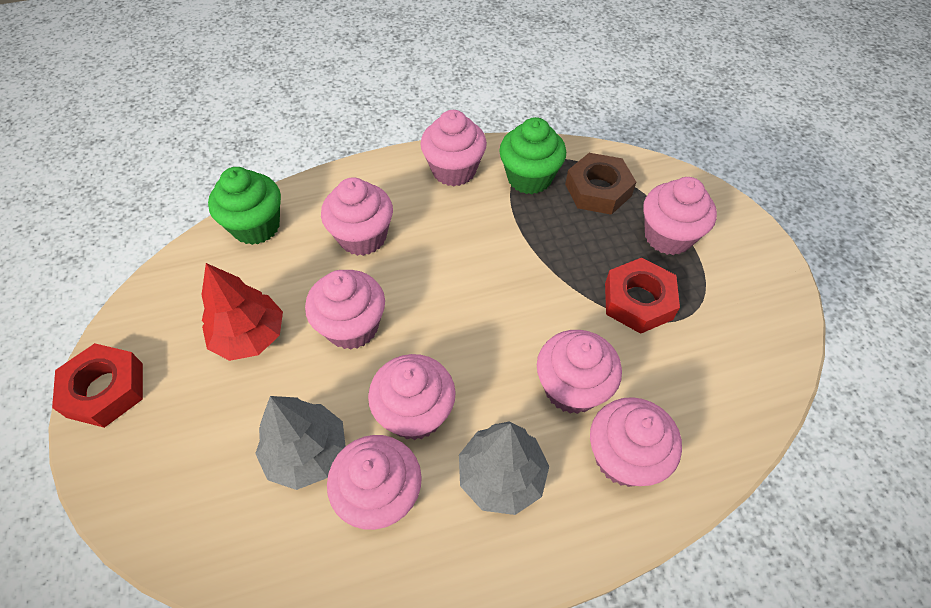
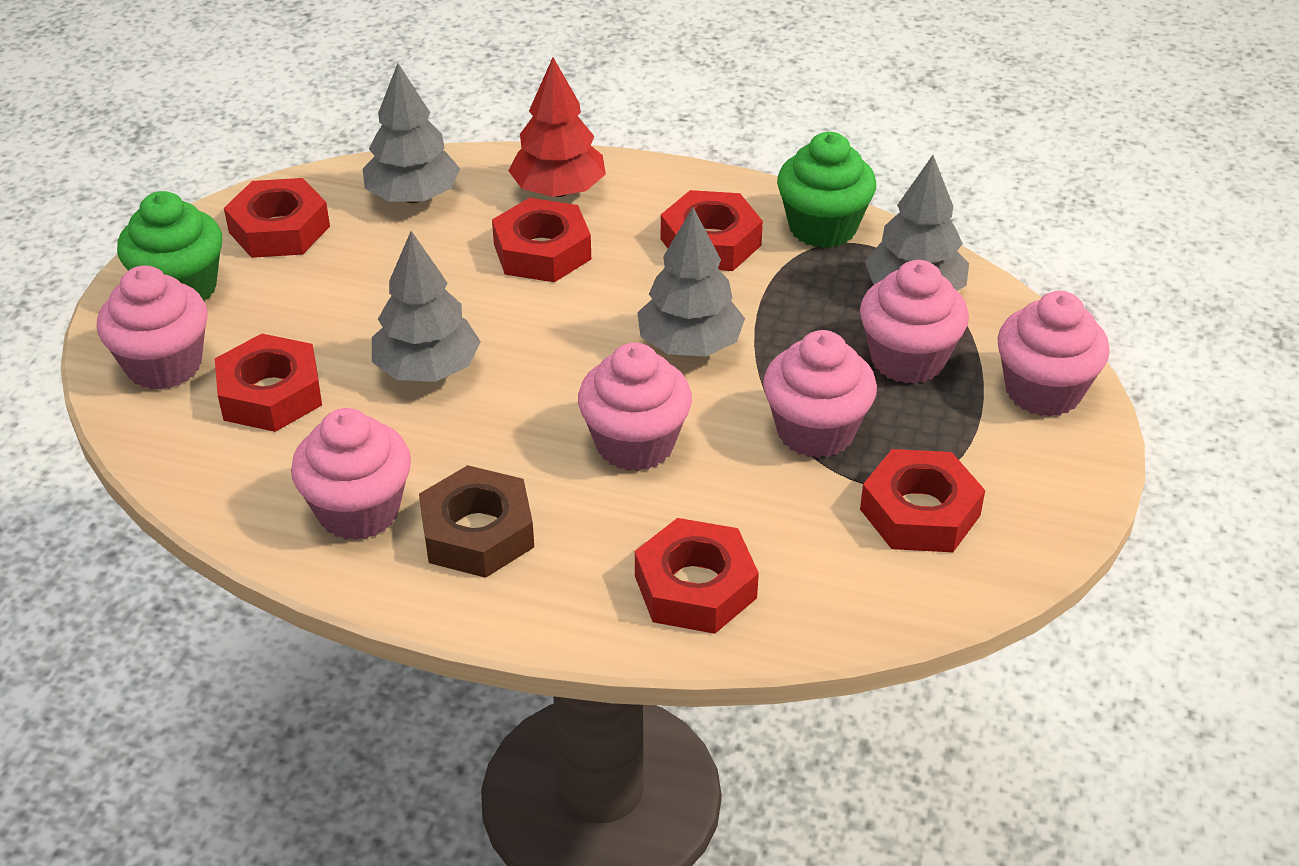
grey tree: 2 -> 4
pink cupcake: 8 -> 6
red nut: 2 -> 6

